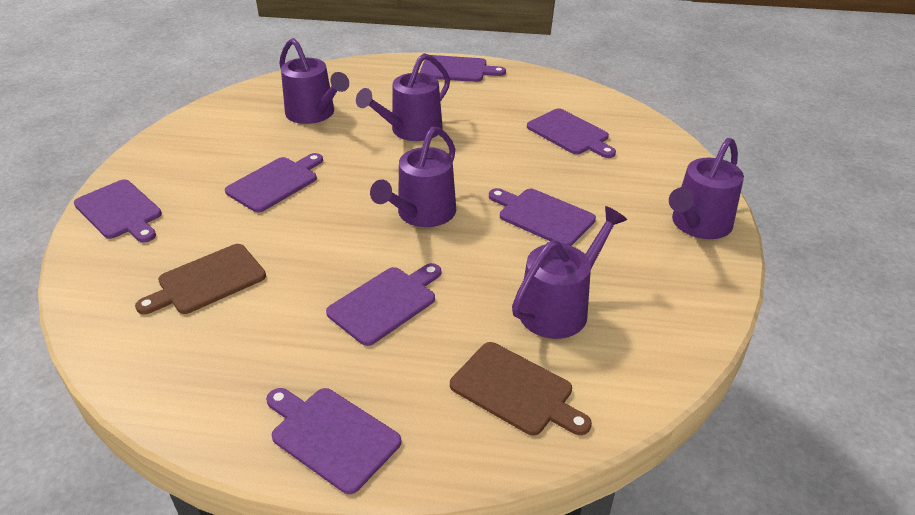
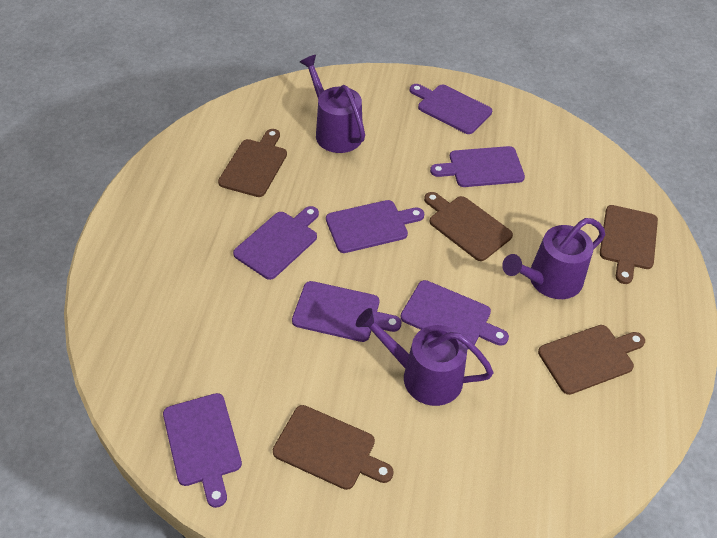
brown cutting board: 2 -> 5
purple watering can: 5 -> 3

